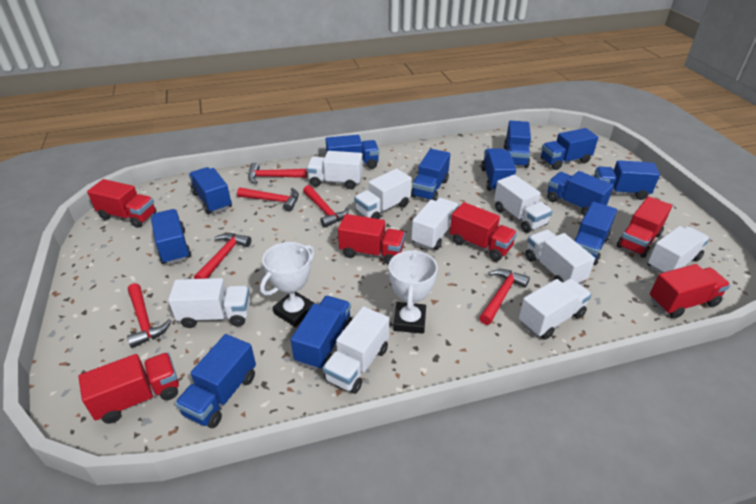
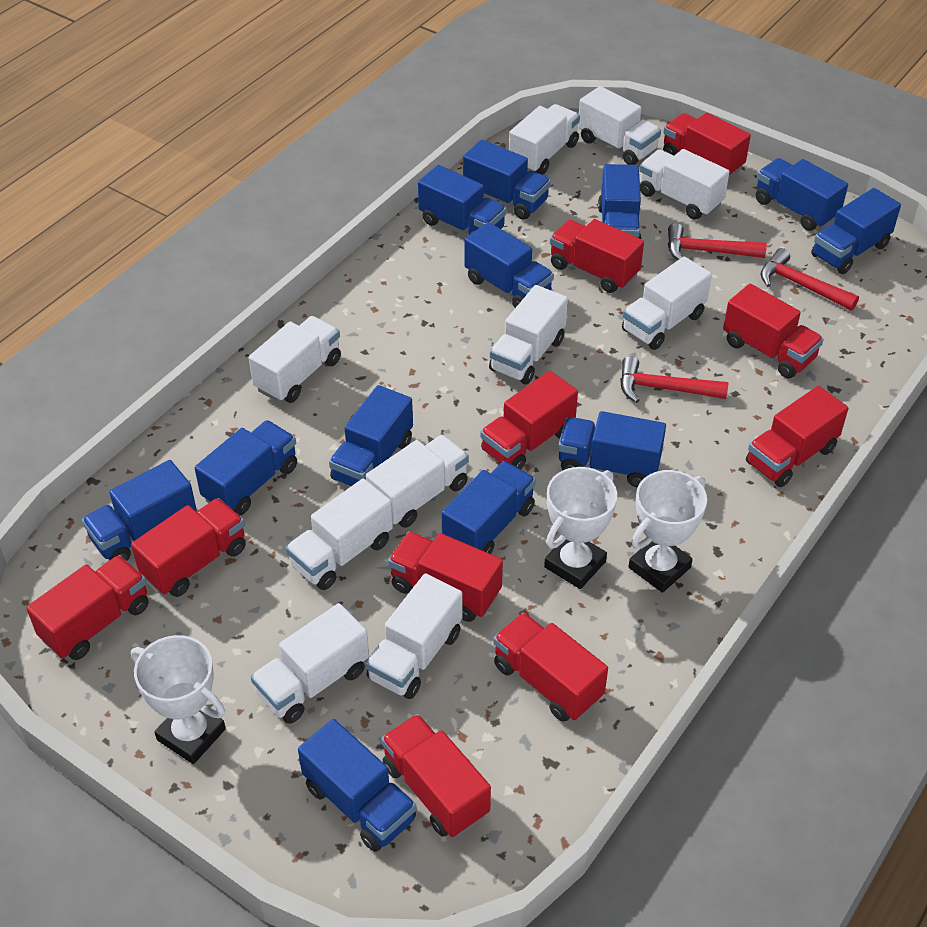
red hammer: 6 -> 3
red truck: 6 -> 10
white trophy: 2 -> 3
white truck: 9 -> 10

